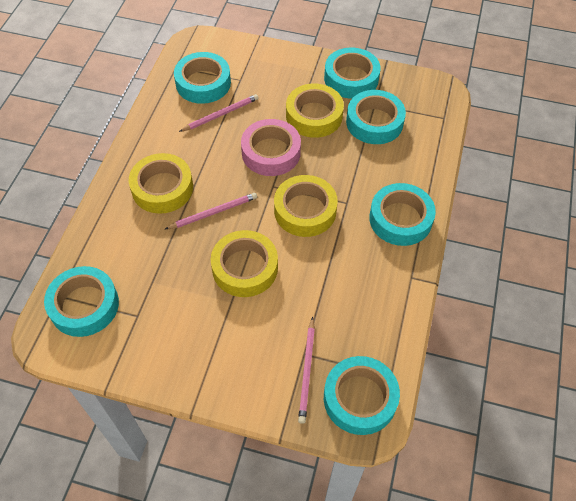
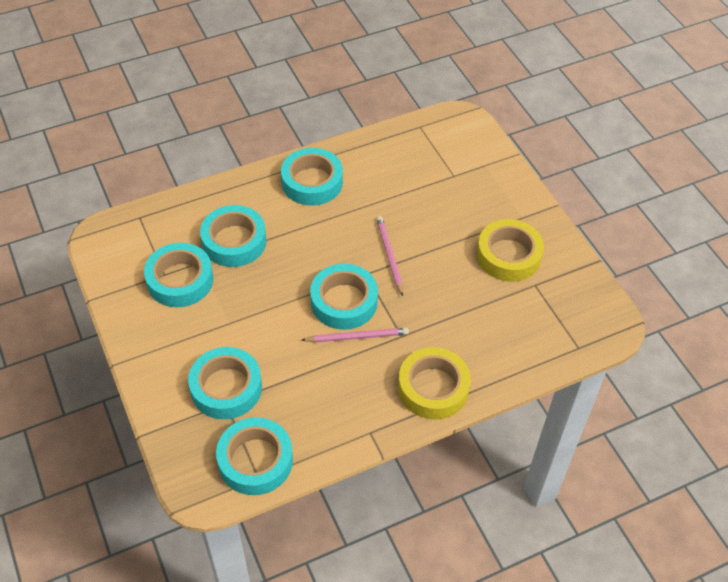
pink pencil: 3 -> 2
pink tape: 1 -> 0
yellow tape: 4 -> 2

